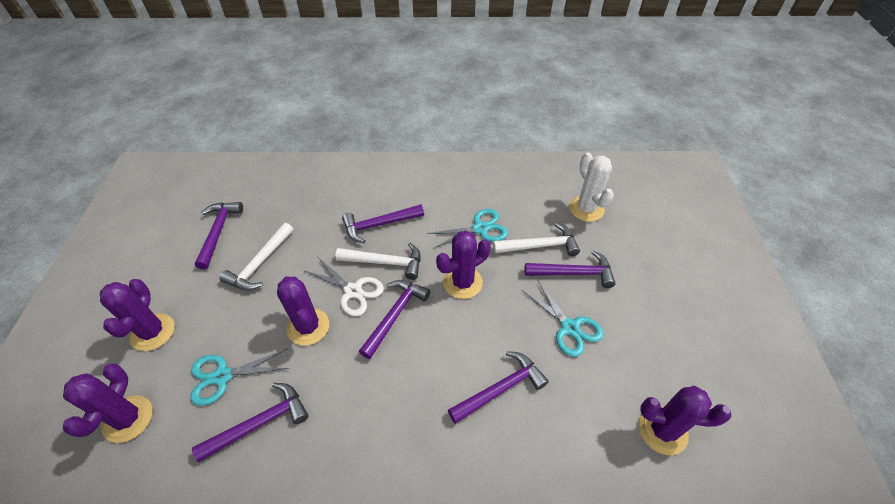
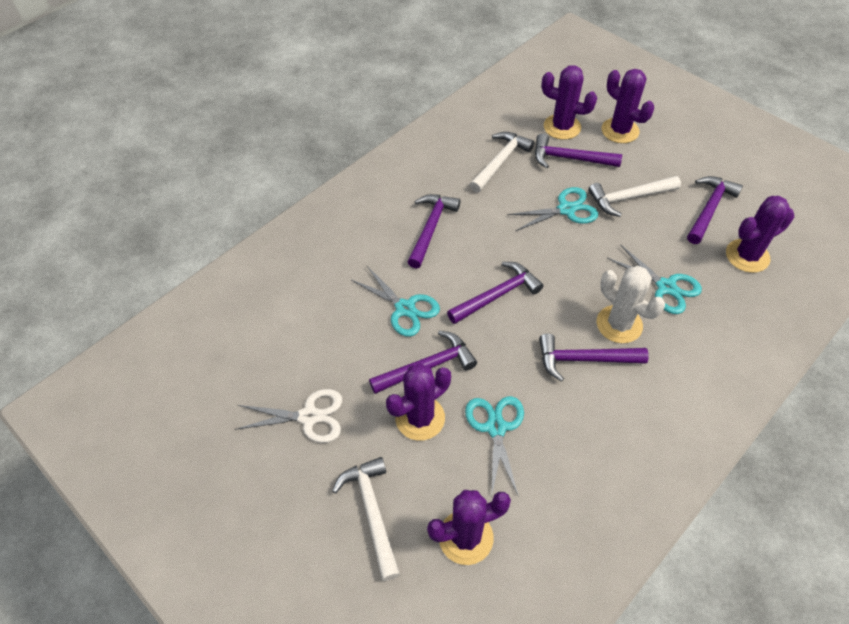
turquoise scissors: 3 -> 4

